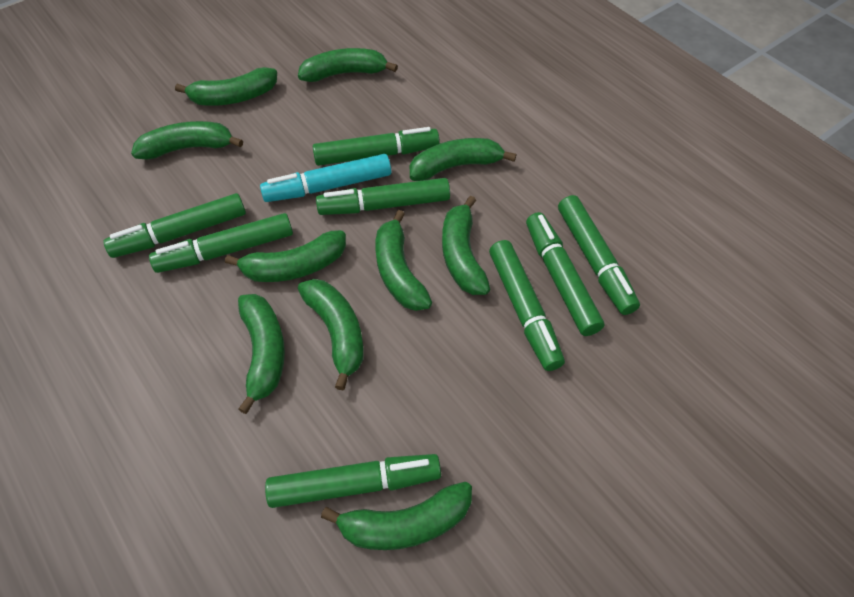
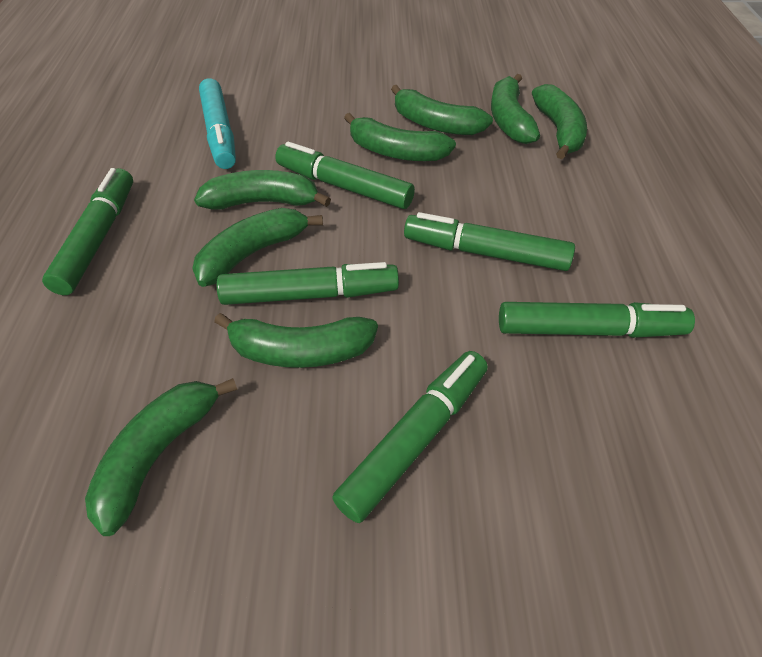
green banana: 10 -> 8
green marker: 8 -> 6

